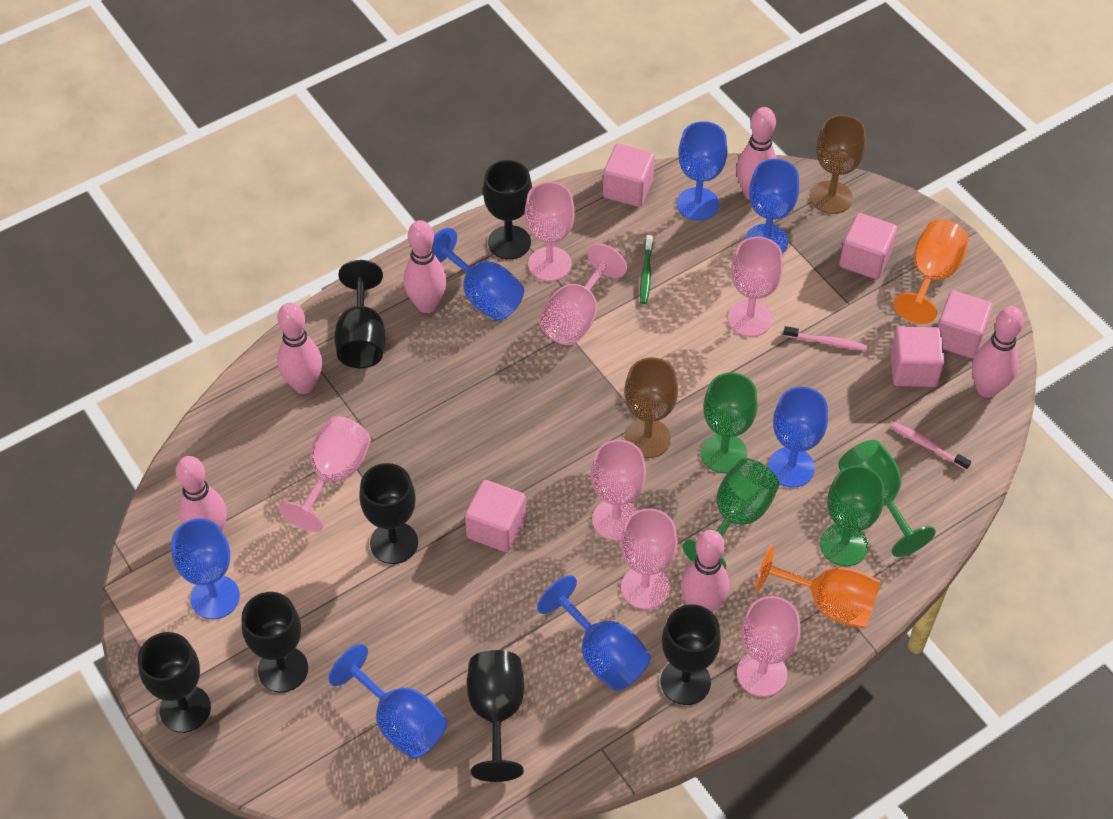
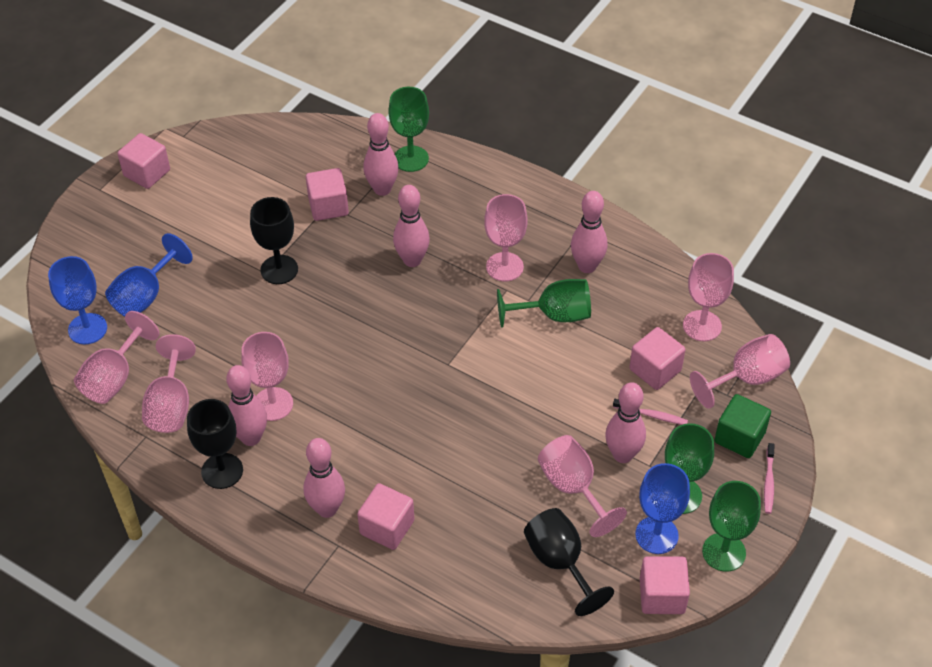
black goblet: 7 -> 3
blue goblet: 7 -> 3
brown goblet: 2 -> 0
green cube: 0 -> 1
green toothbrush: 1 -> 0
orange goblet: 2 -> 0

